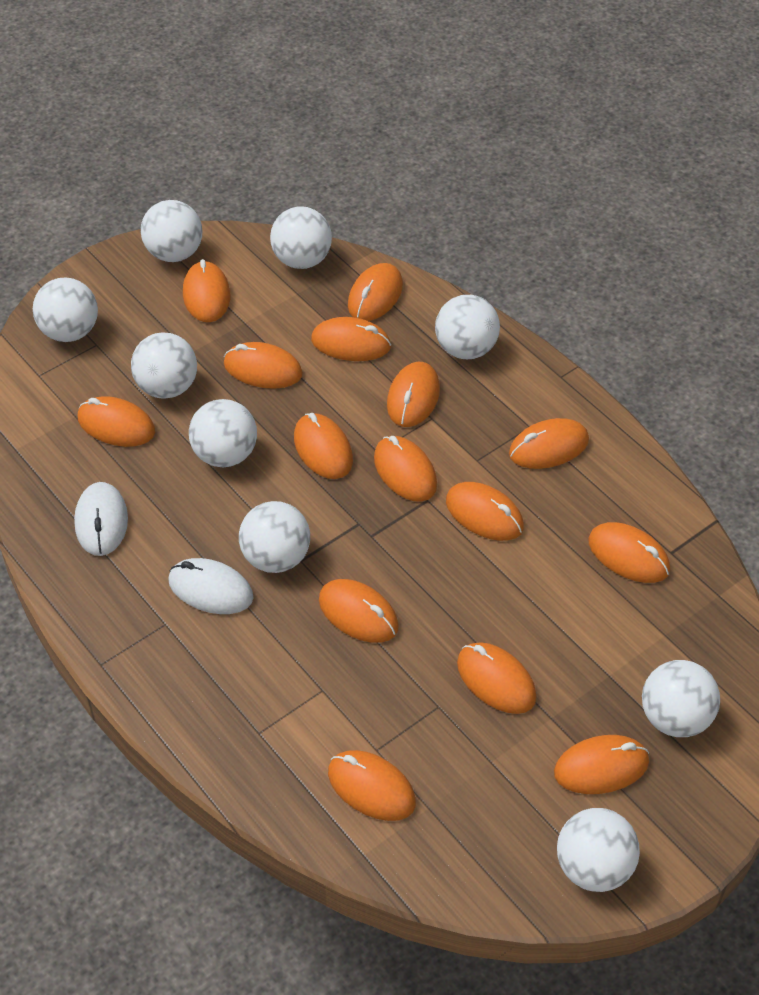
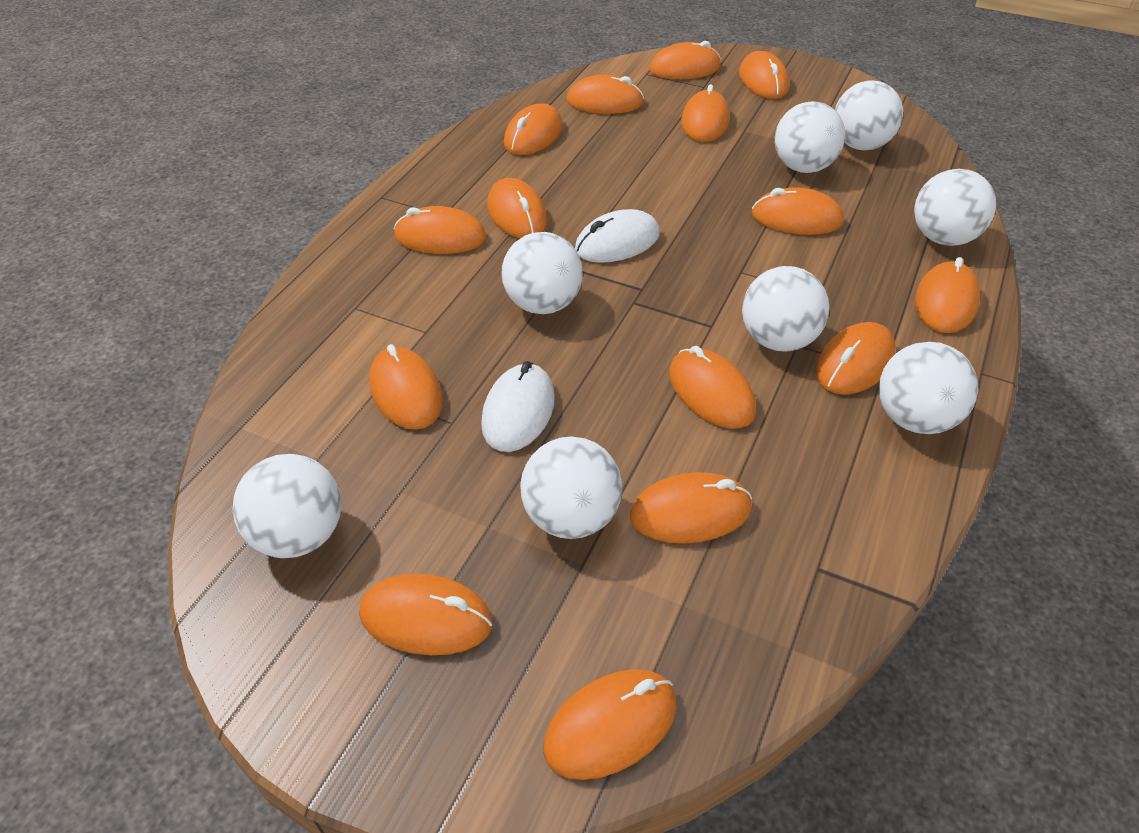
white ball: 9 -> 8

